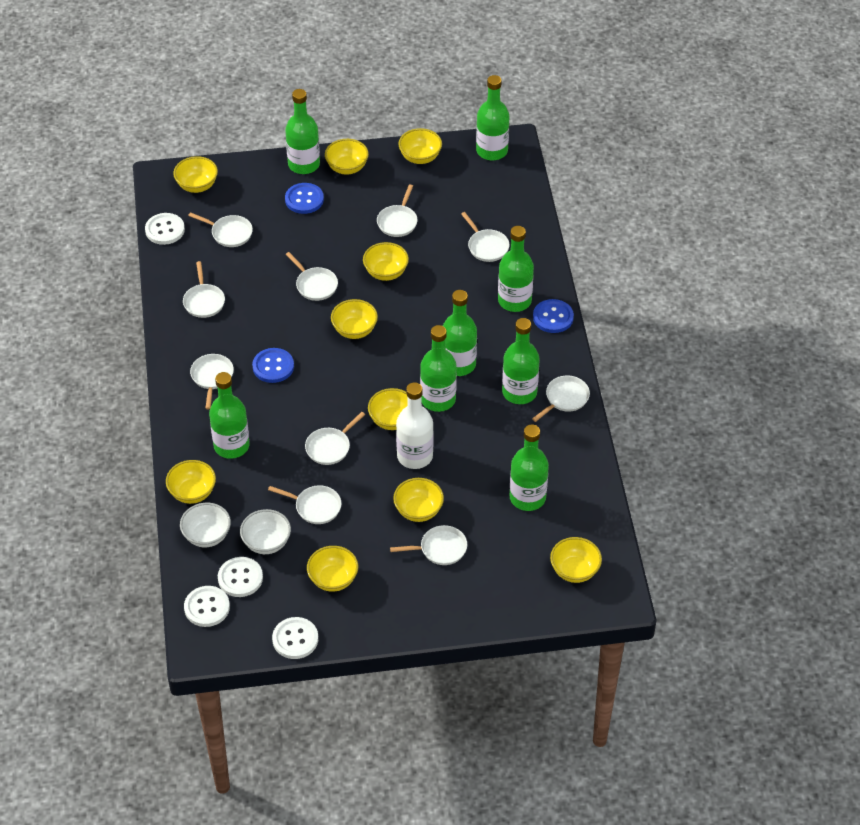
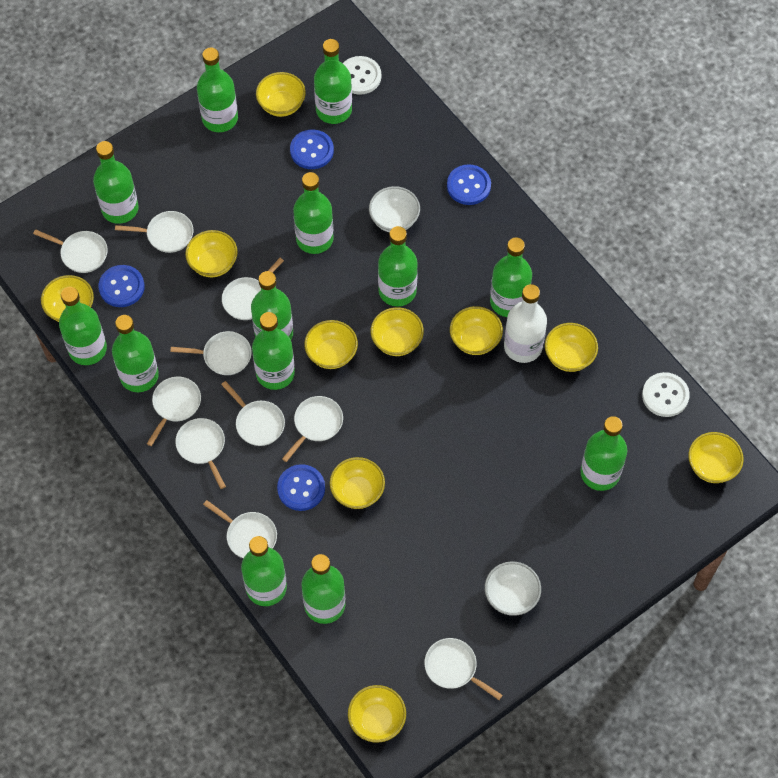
blue button: 3 -> 4
green bottle: 8 -> 13
white button: 4 -> 2

